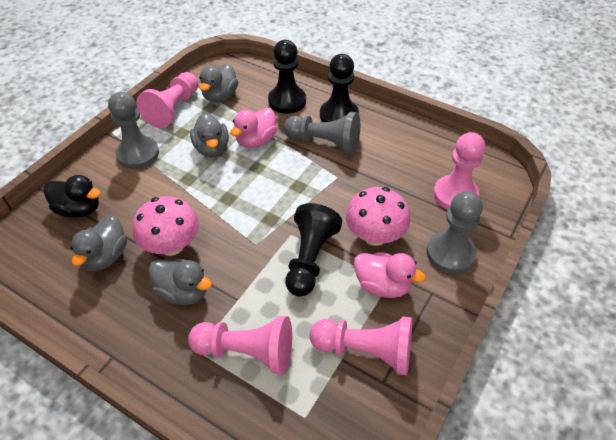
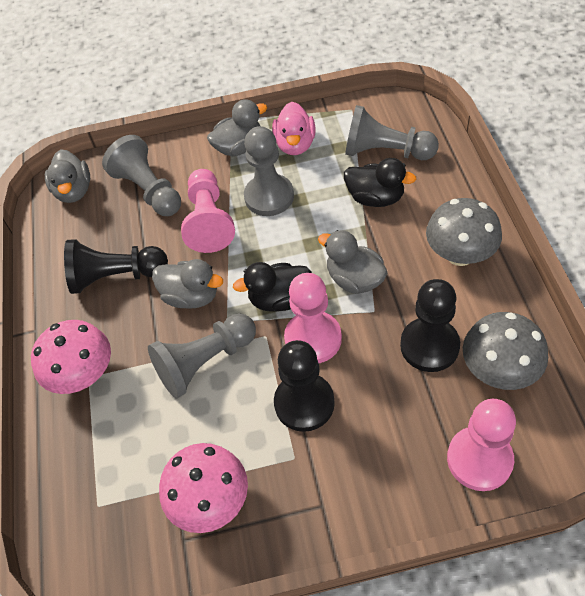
black duck: 1 -> 2
grey mushroom: 0 -> 2
grey pawn: 3 -> 4
pink duck: 2 -> 1
pink pawn: 4 -> 3

